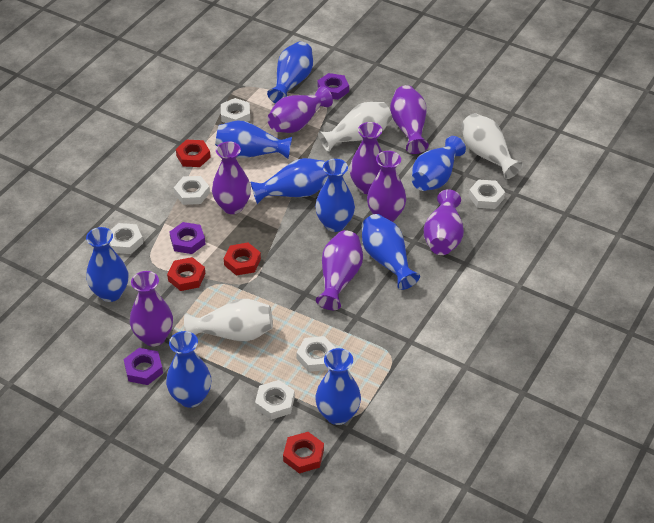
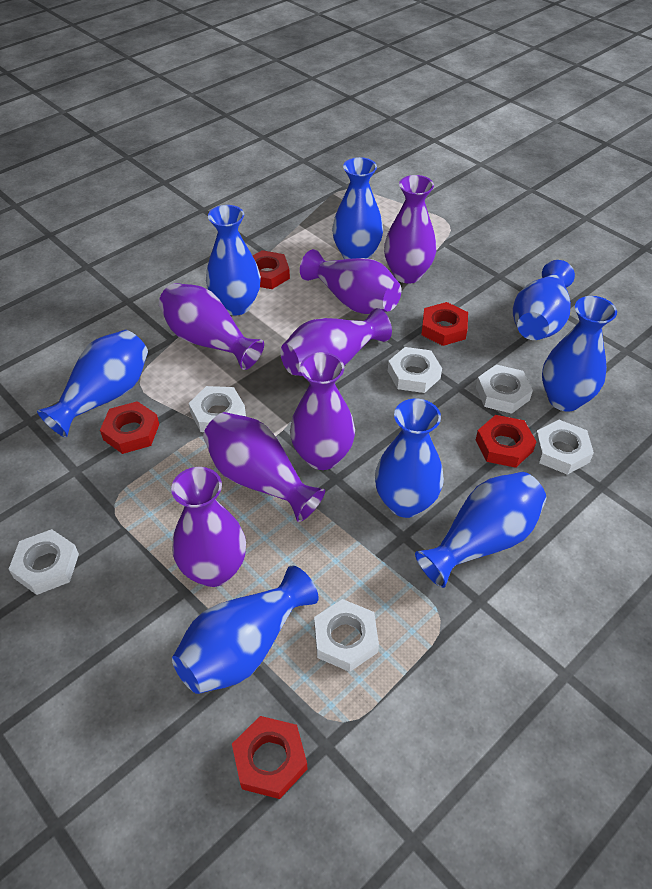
blue vase: 9 -> 8
purple nut: 3 -> 0
purple vase: 8 -> 7
red nut: 4 -> 5
white vase: 3 -> 0

